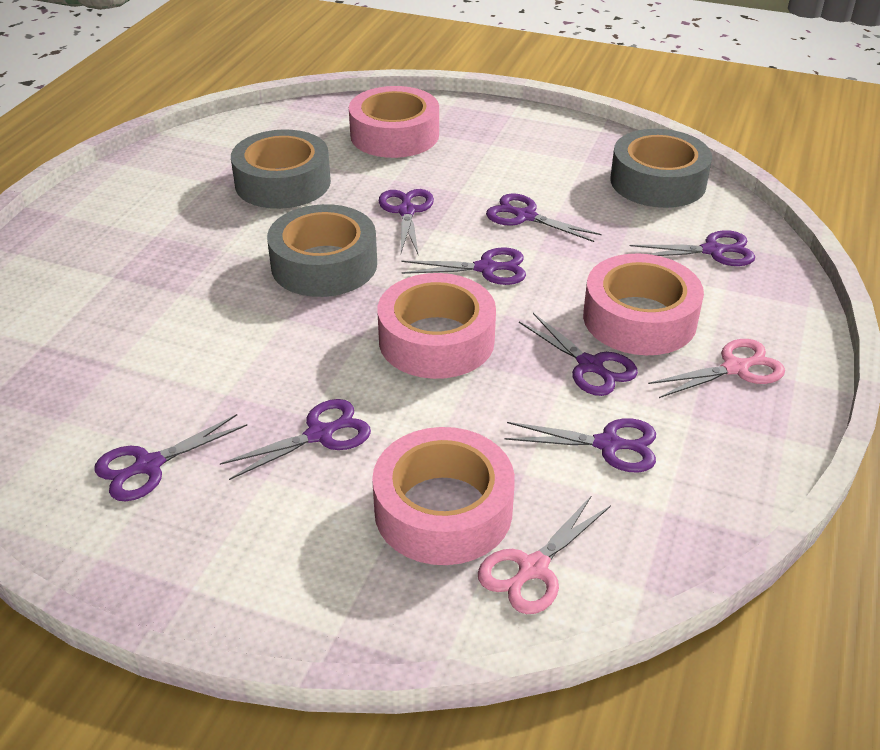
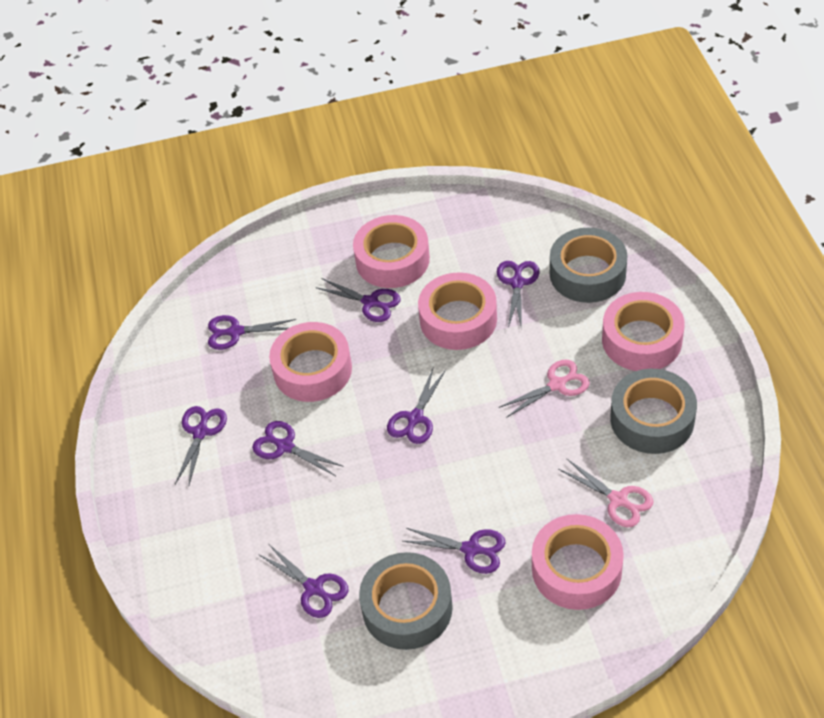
pink tape: 4 -> 5

